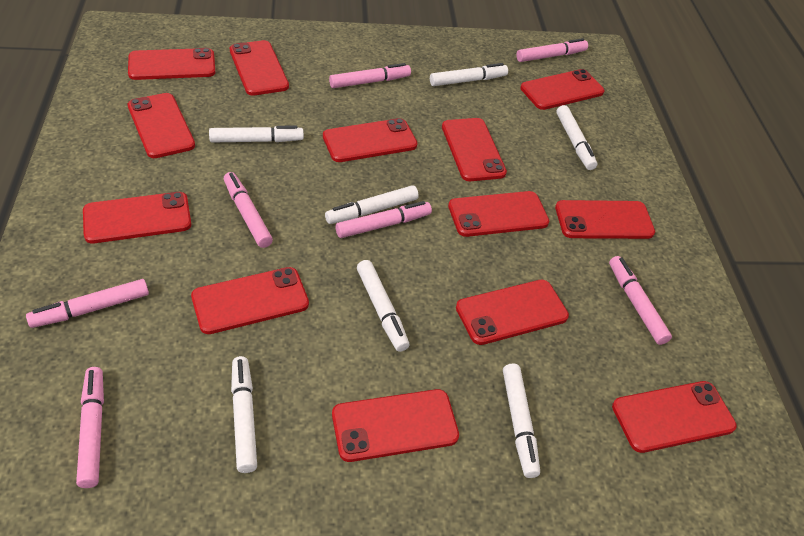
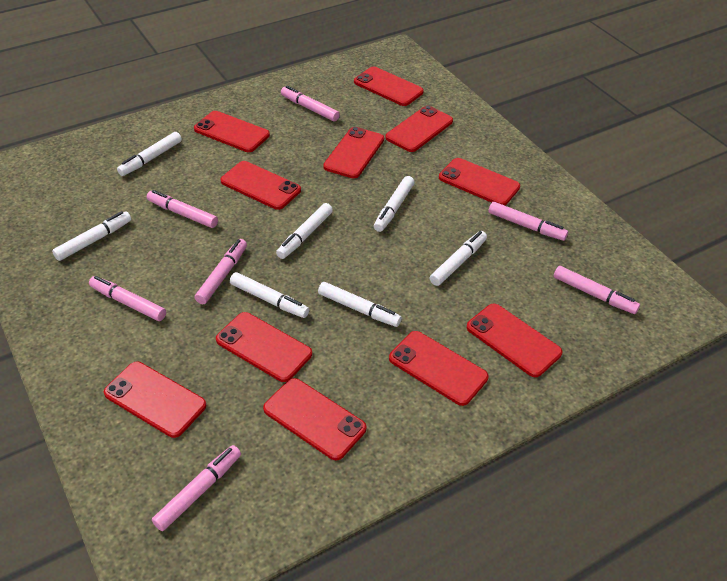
red phone: 13 -> 11

